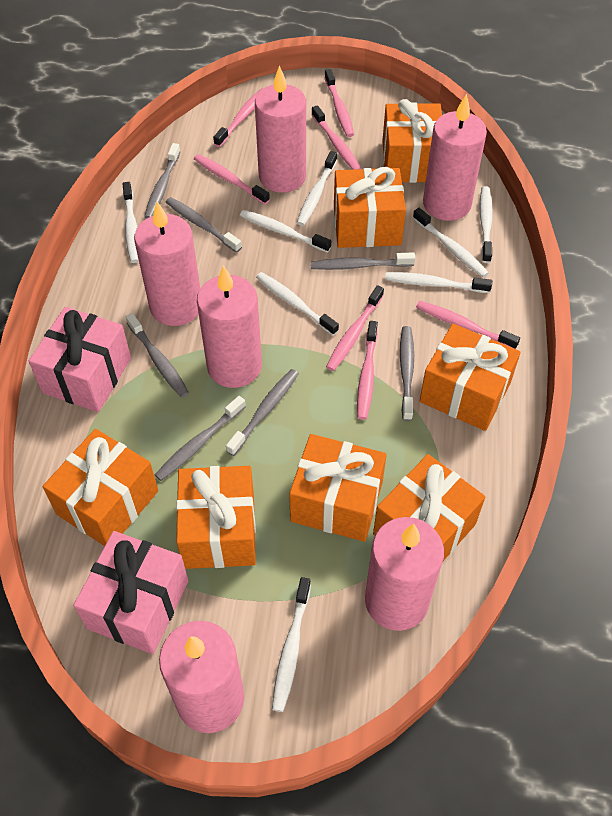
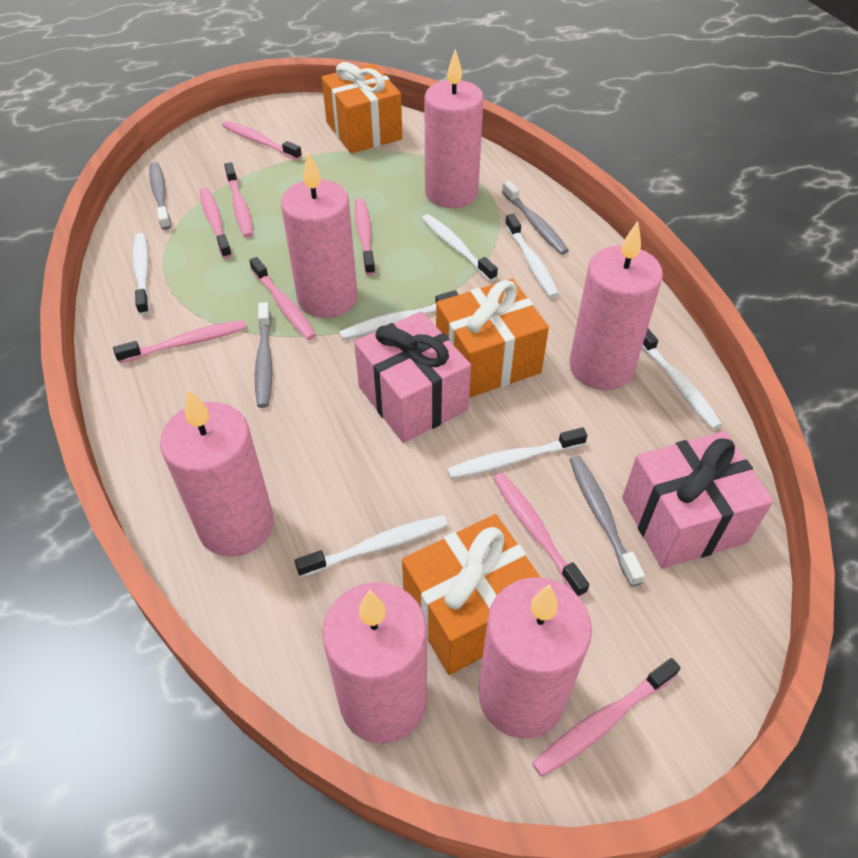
grey toothbrush: 7 -> 4
orange gift: 7 -> 3
pink toothbrush: 7 -> 8
white toothbrush: 8 -> 7

